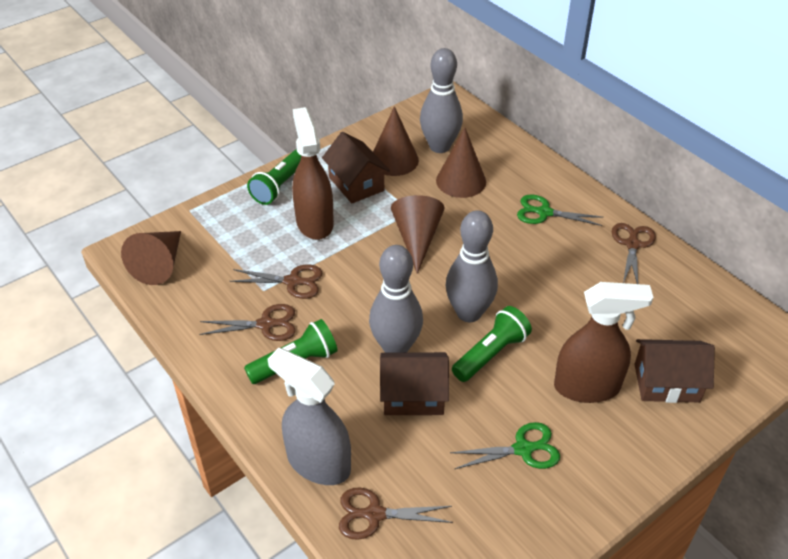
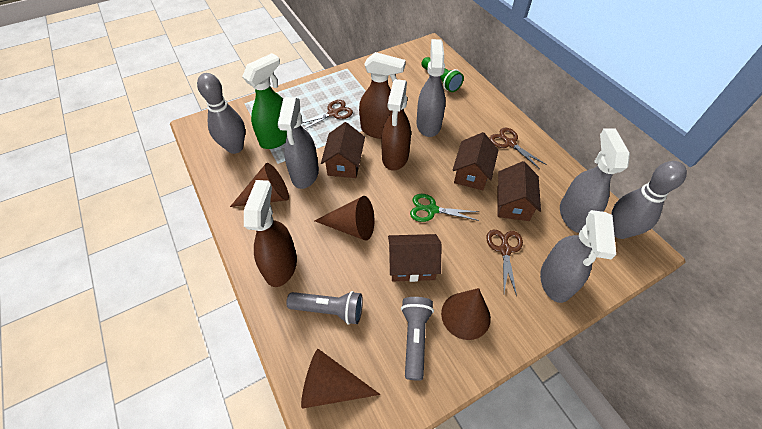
brown house: 3 -> 4
brown scissors: 4 -> 3
brown spray bottle: 2 -> 3
green flashlight: 3 -> 1
green scissors: 2 -> 1
green spray bottle: 0 -> 1
grey bowling pin: 3 -> 2
grey flashlight: 0 -> 2
grey spray bottle: 1 -> 4

